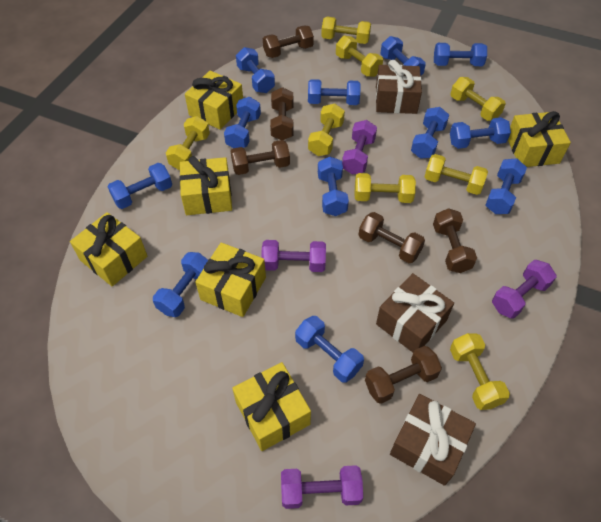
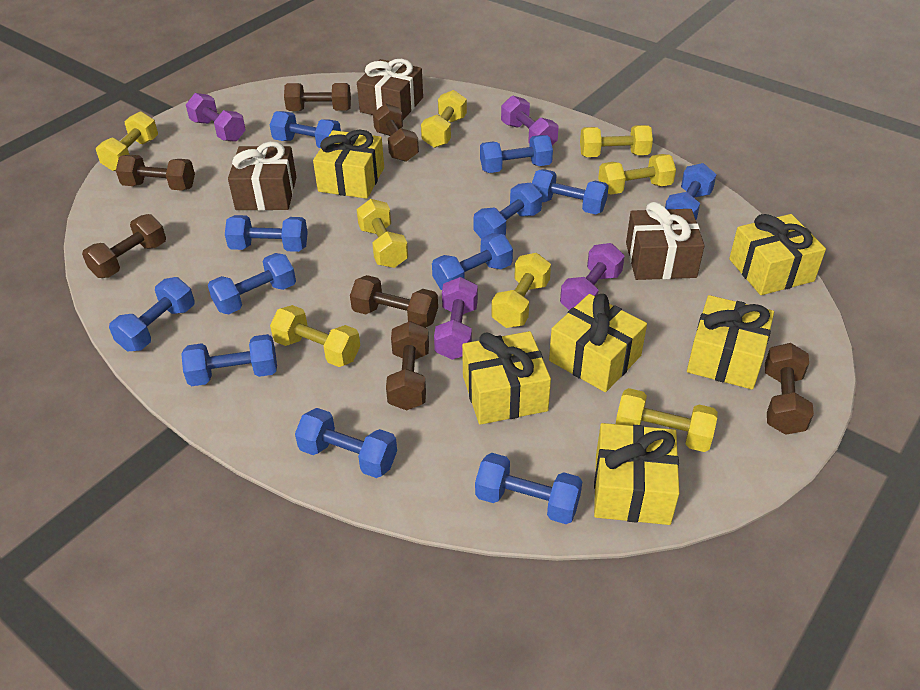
brown dumbbell: 6 -> 7

